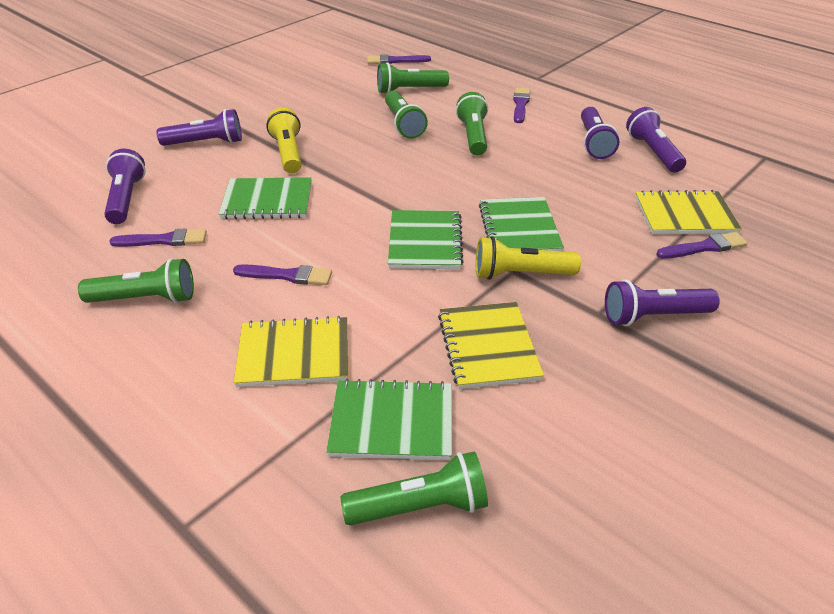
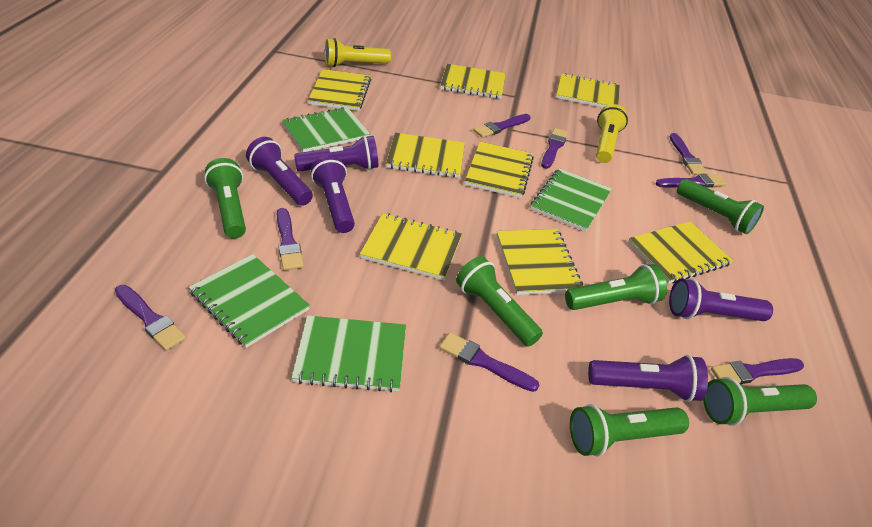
green flashlight: 5 -> 6
purple brush: 5 -> 8
yellow notebook: 3 -> 8

